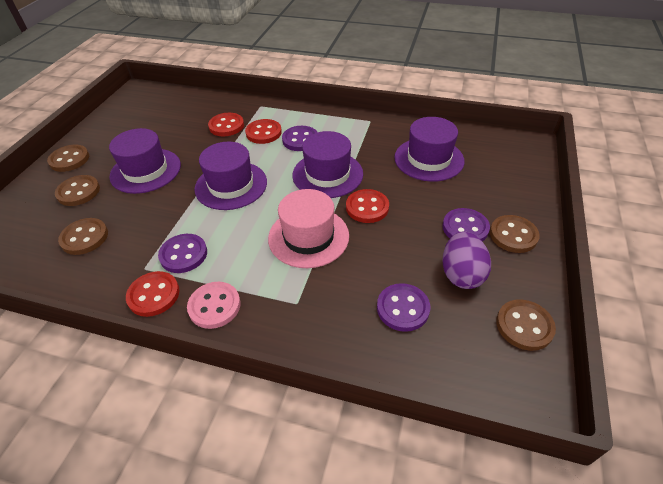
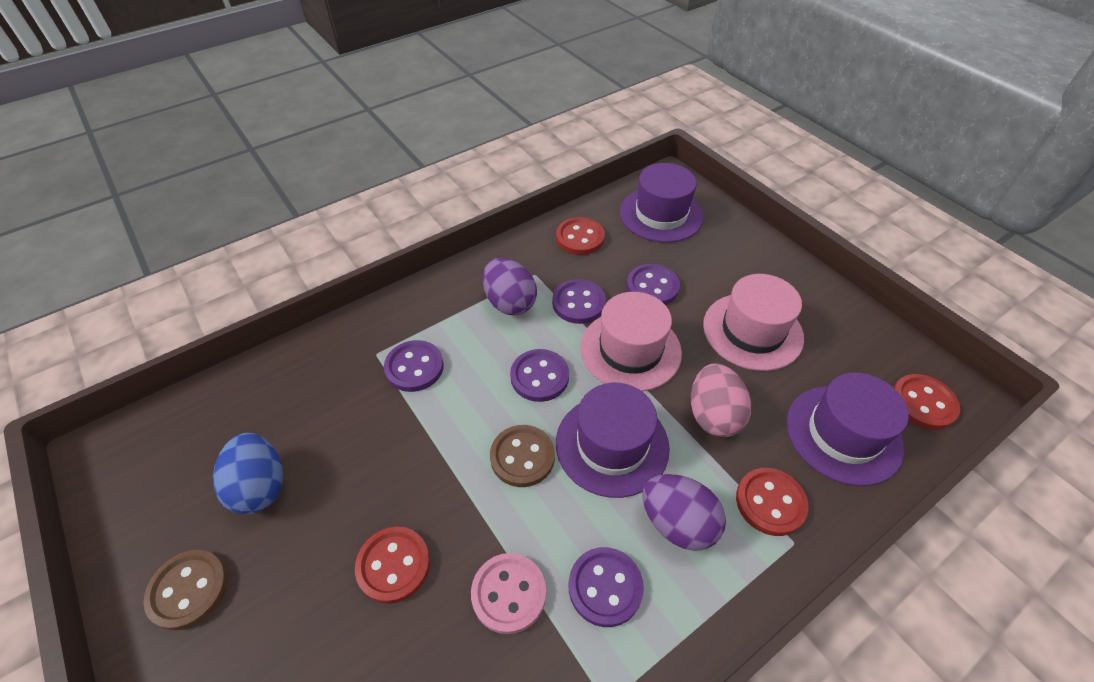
blue egg: 0 -> 1
brown button: 5 -> 2
pink egg: 0 -> 1
pink hat: 1 -> 2
purple button: 4 -> 5
purple egg: 1 -> 2
purple hat: 4 -> 3

